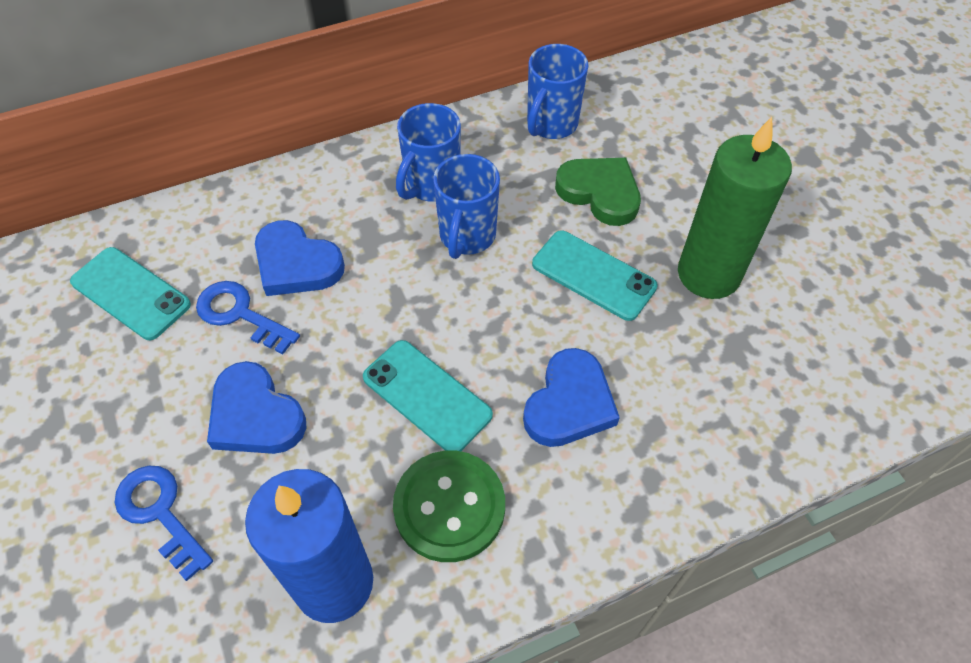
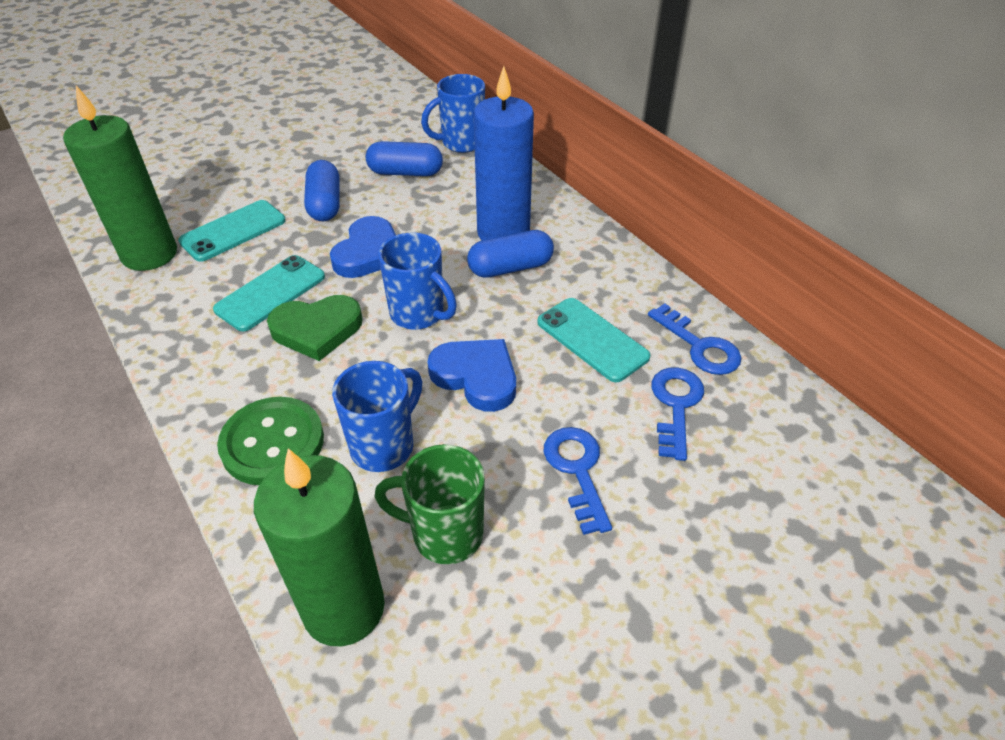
blue capsule: 0 -> 3
blue heart: 3 -> 2
blue key: 2 -> 3
green candle: 1 -> 2
green mug: 0 -> 1

